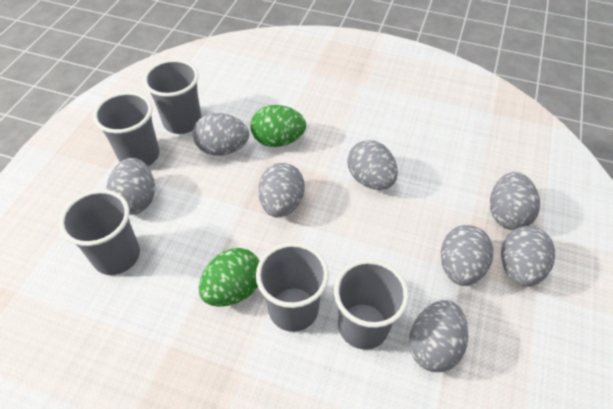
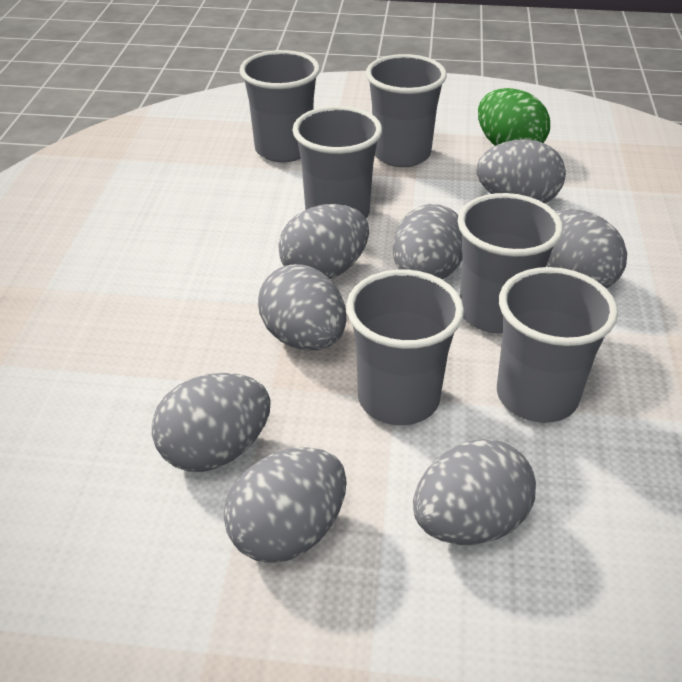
green egg: 2 -> 1
grey cup: 5 -> 6

